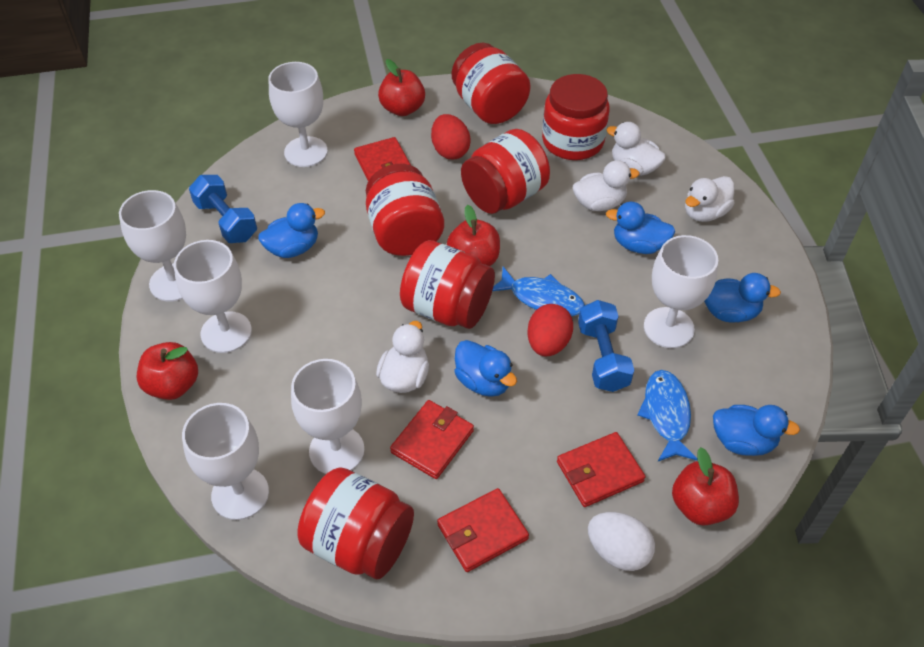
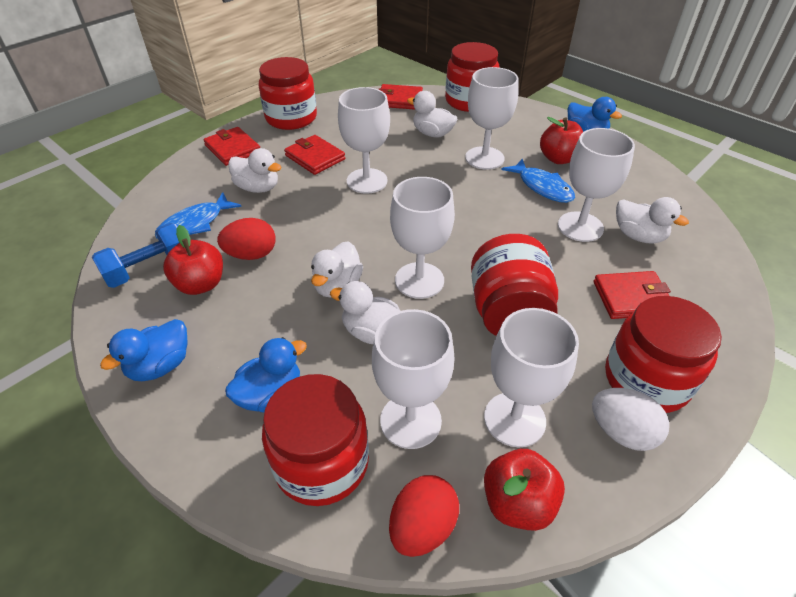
blue duck: 5 -> 3
blue dumbbell: 2 -> 1
red apple: 4 -> 3
red jar: 6 -> 5
white duck: 4 -> 5

